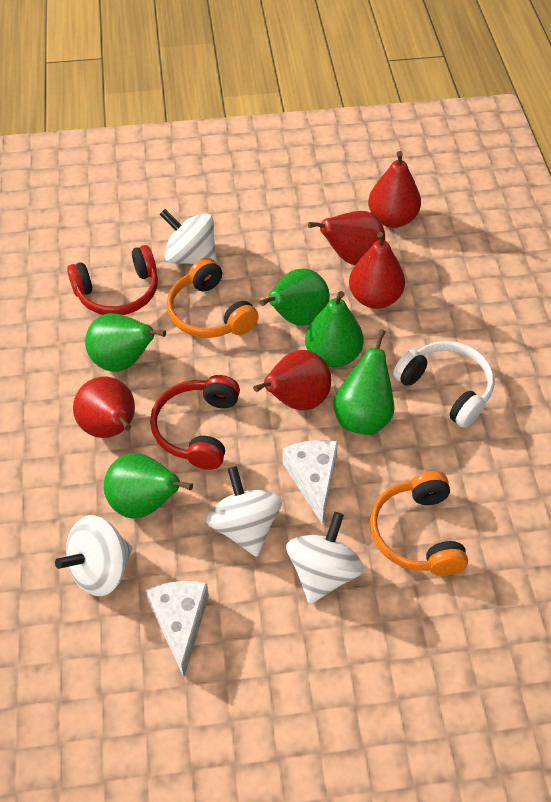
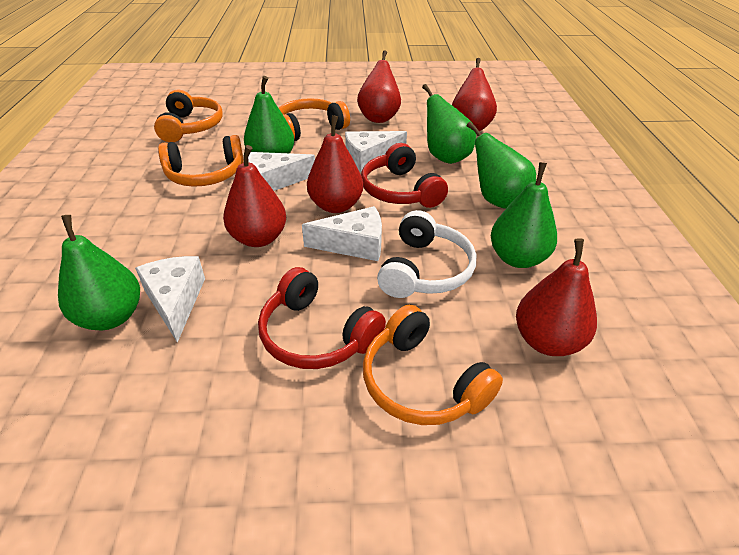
orange headphones: 2 -> 4
white cheese: 2 -> 4
white spinning top: 4 -> 0

